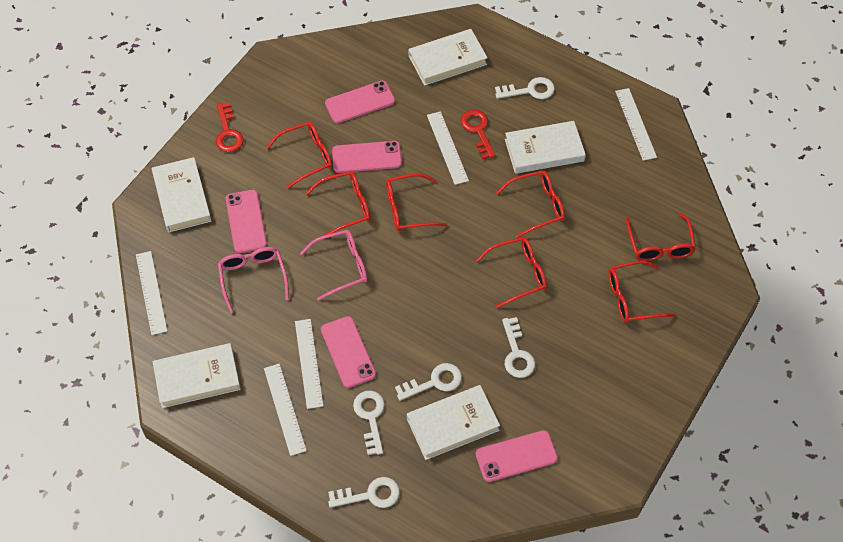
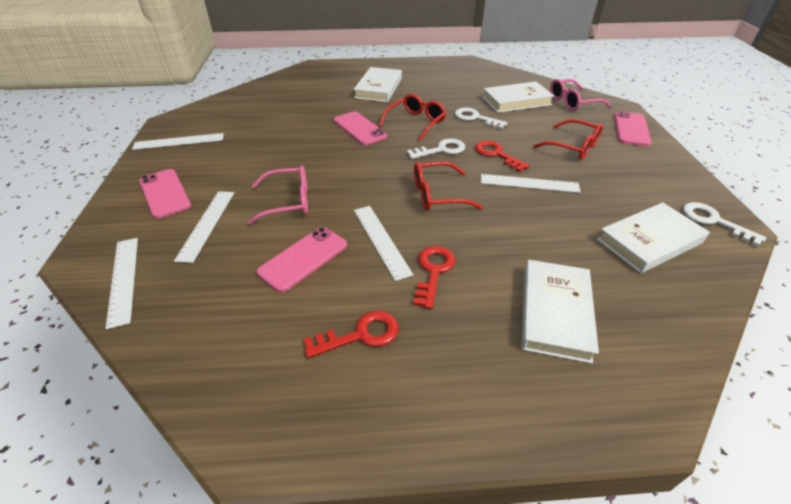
pink phone: 5 -> 4
red glasses: 7 -> 3
red key: 2 -> 3
white book: 5 -> 4
white key: 5 -> 3

